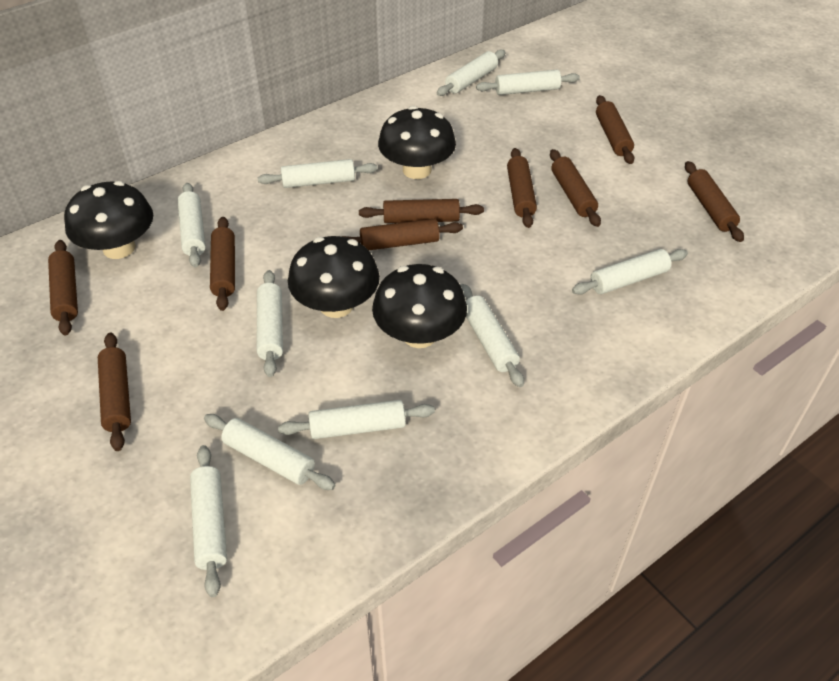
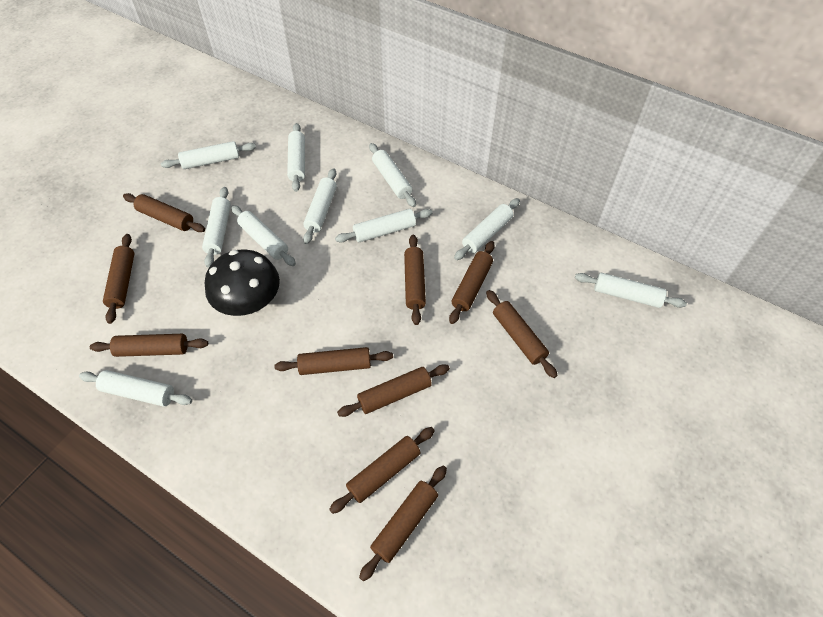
black mushroom: 4 -> 1
brown rolling pin: 9 -> 10

